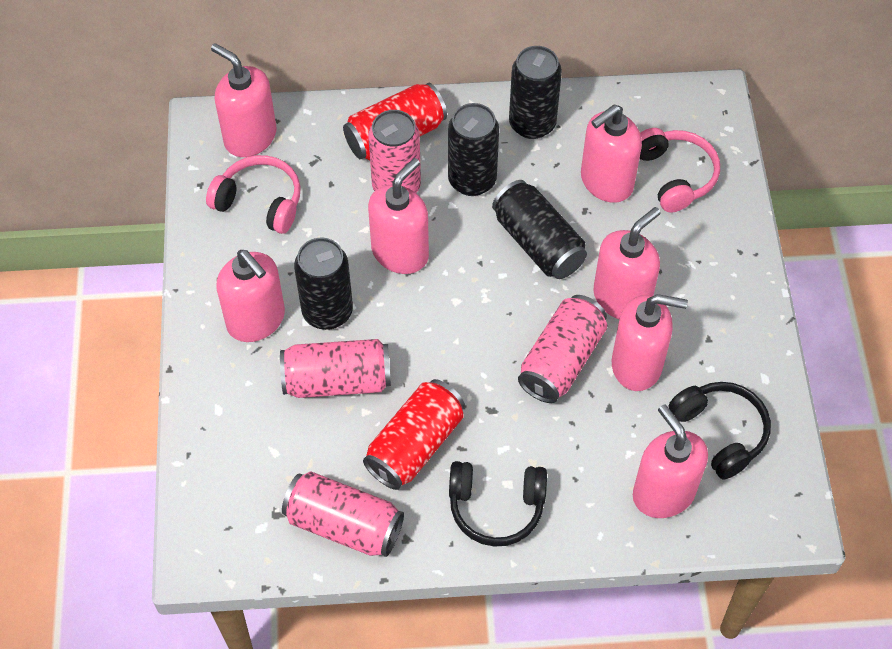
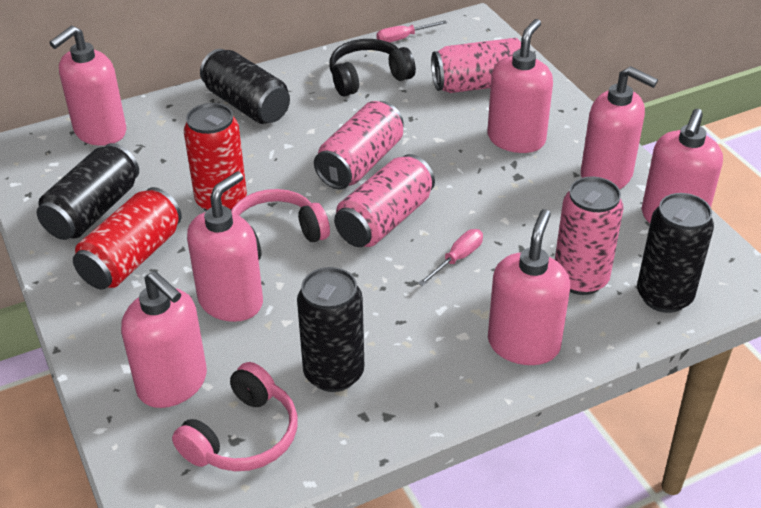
black headphones: 2 -> 1
pink screwdriver: 0 -> 2

